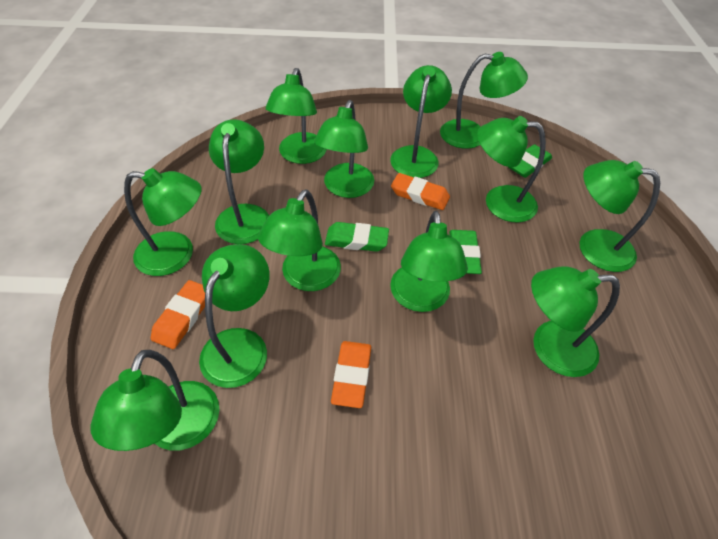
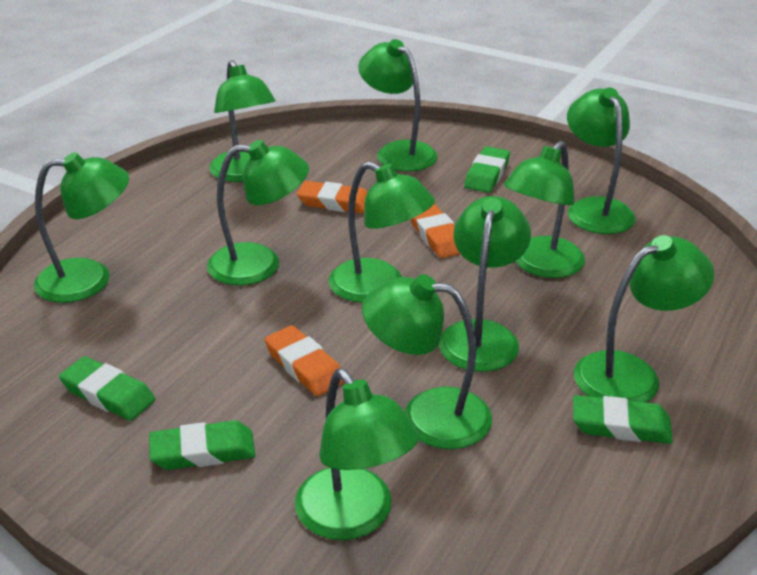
green eraser: 3 -> 4
green lamp: 13 -> 11

